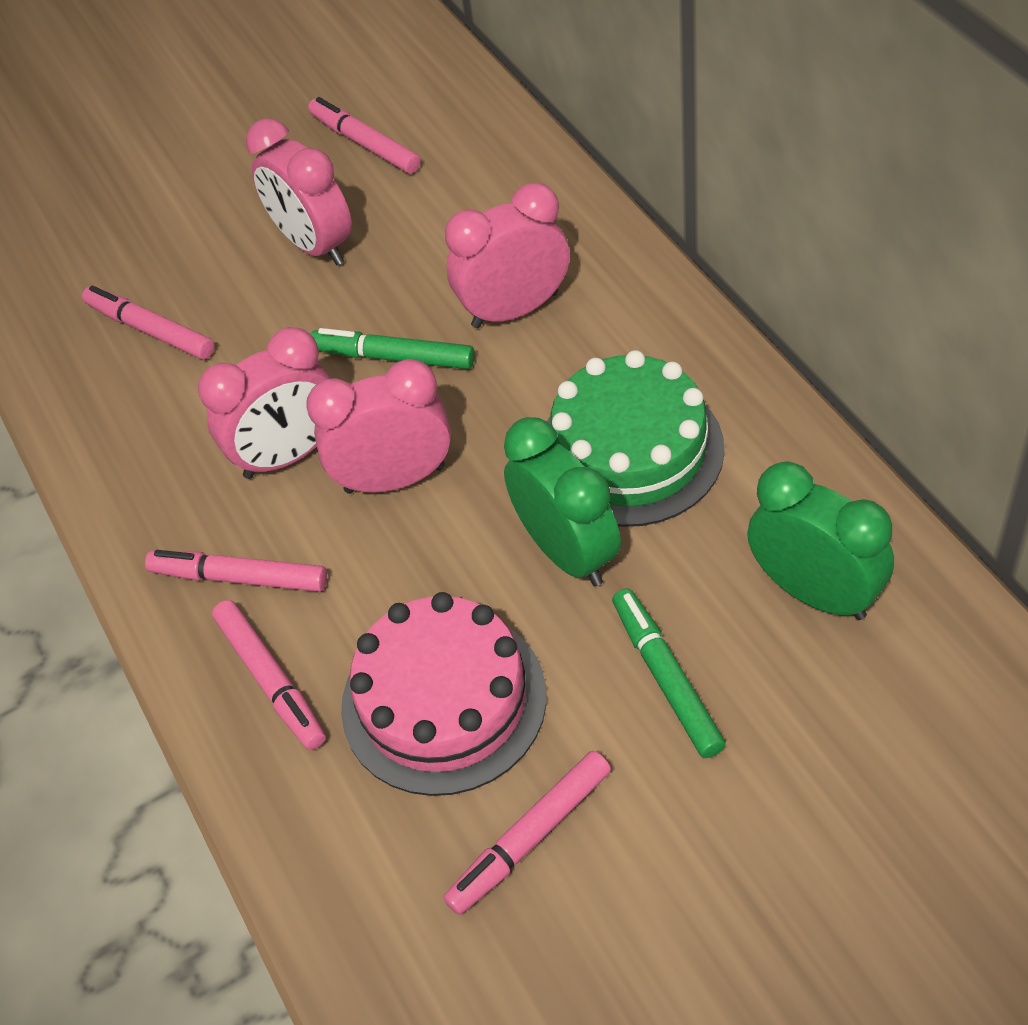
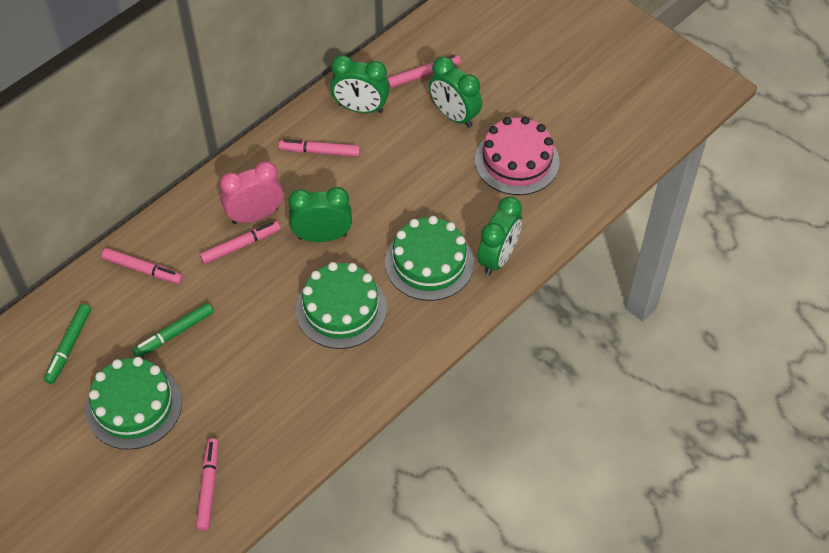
green cake: 1 -> 3
green clock: 2 -> 4
pink clock: 4 -> 1

